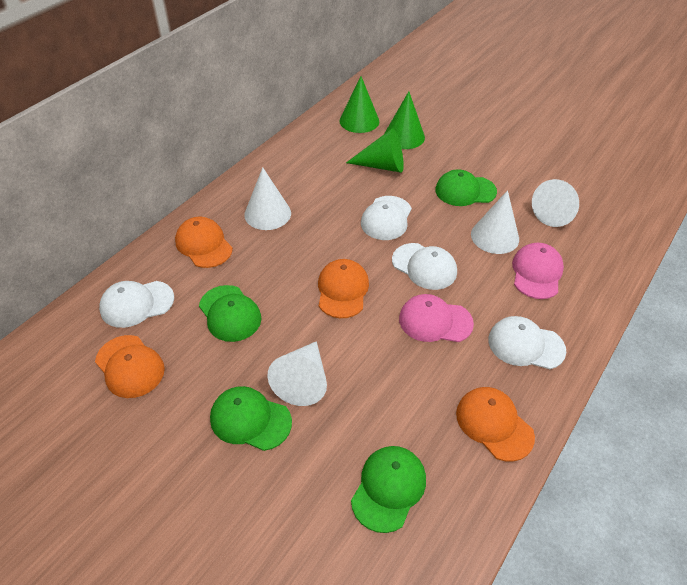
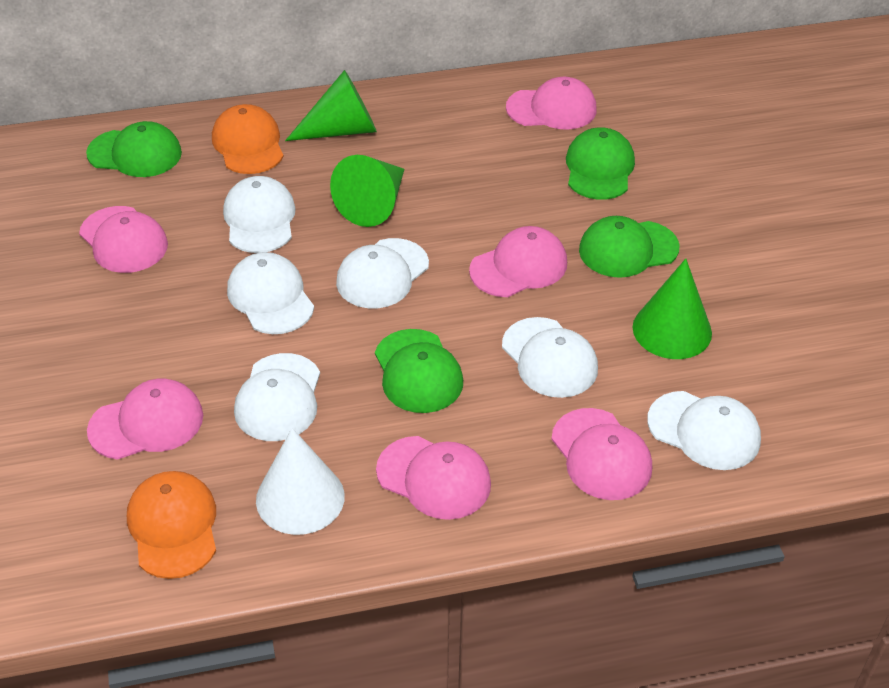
orange cap: 4 -> 2
pink cap: 2 -> 6
white cap: 4 -> 6
white cone: 4 -> 1

